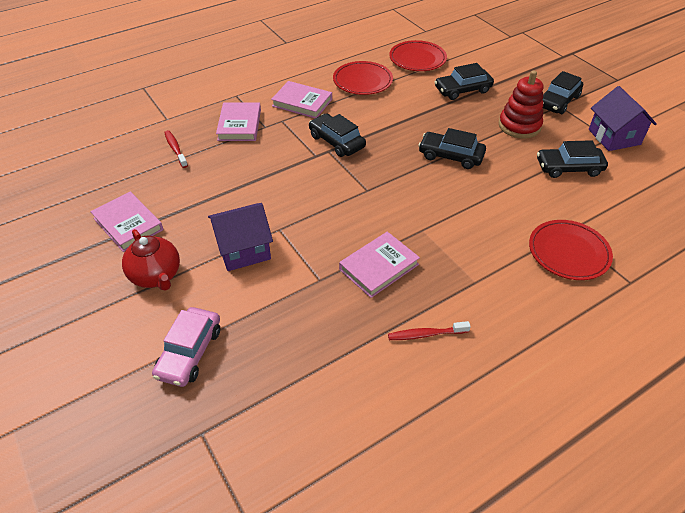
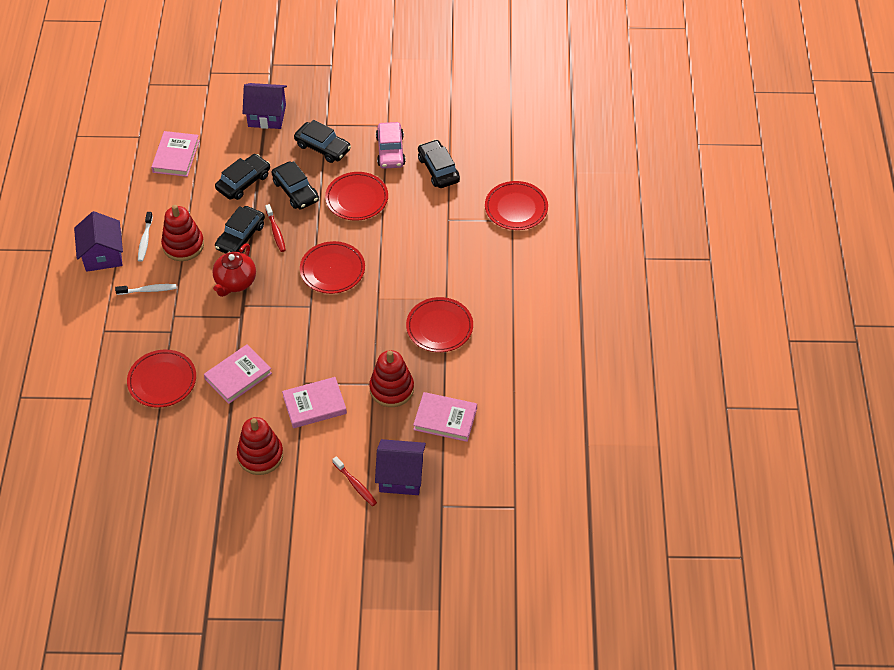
purple house: 2 -> 3
red plate: 3 -> 5
red stacking toy: 1 -> 3
white toothbrush: 0 -> 2

